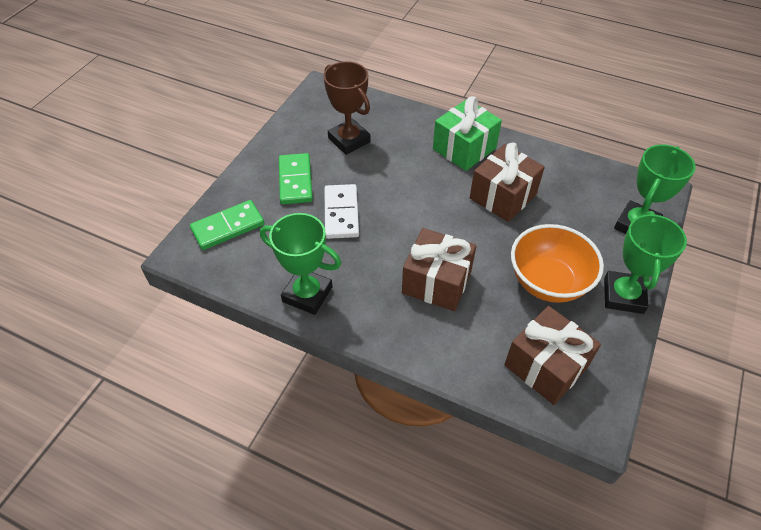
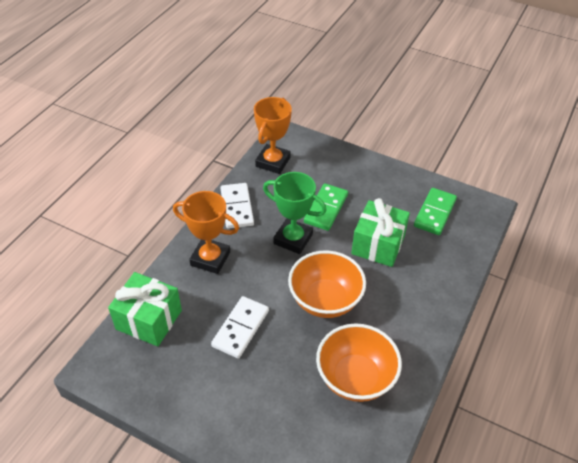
brown gift: 3 -> 0
brown trophy: 1 -> 0
green gift: 1 -> 2
green trophy: 3 -> 1
orange bowl: 1 -> 2
orange trophy: 0 -> 2
white domino: 1 -> 2

